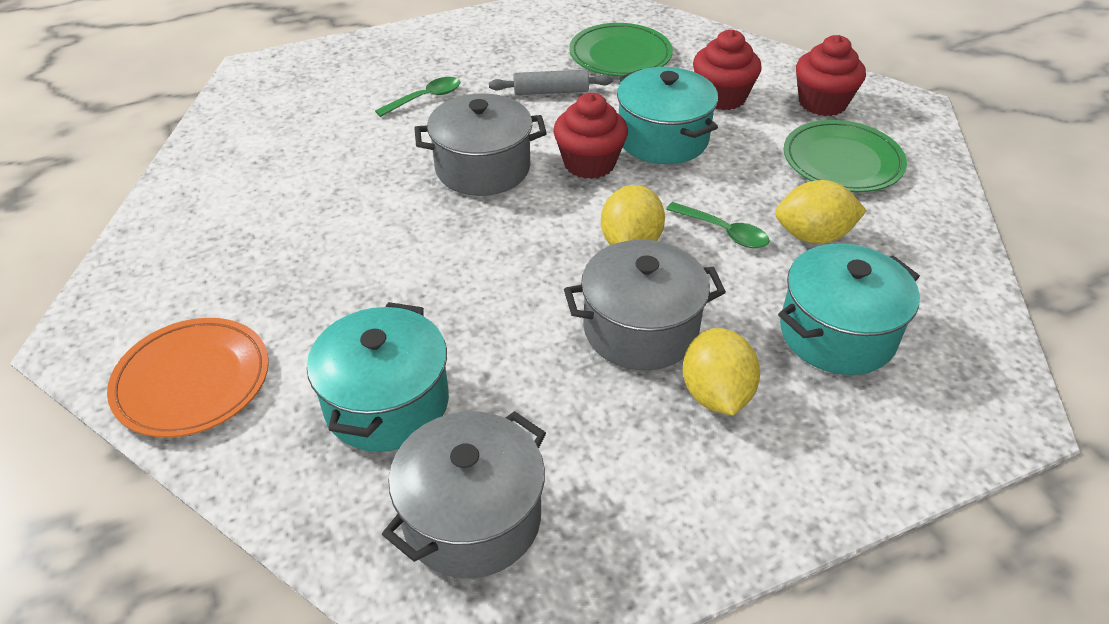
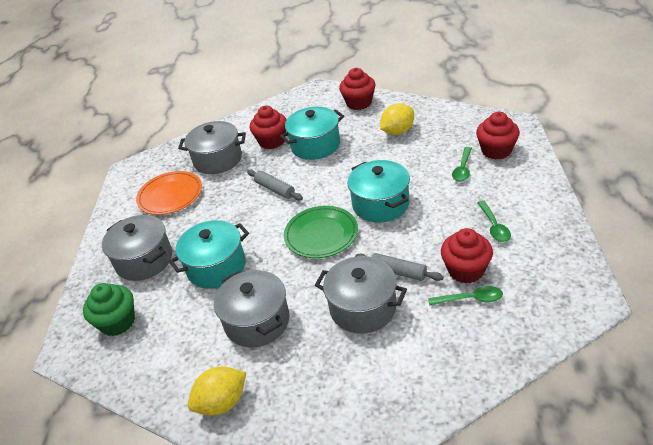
green cupcake: 0 -> 1
green plate: 2 -> 1
green spoon: 2 -> 3
grey pot: 3 -> 4
grey rolling pin: 1 -> 2
red cupcake: 3 -> 4
yellow lemon: 3 -> 2

